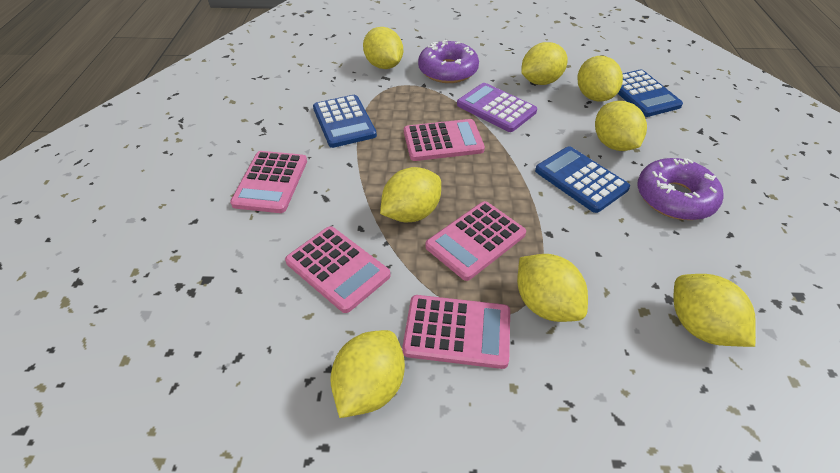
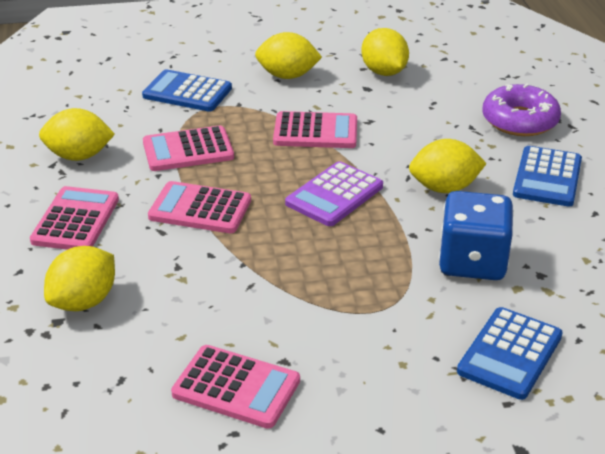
blue dice: 0 -> 1
purple donut: 2 -> 1
yellow lemon: 8 -> 5

